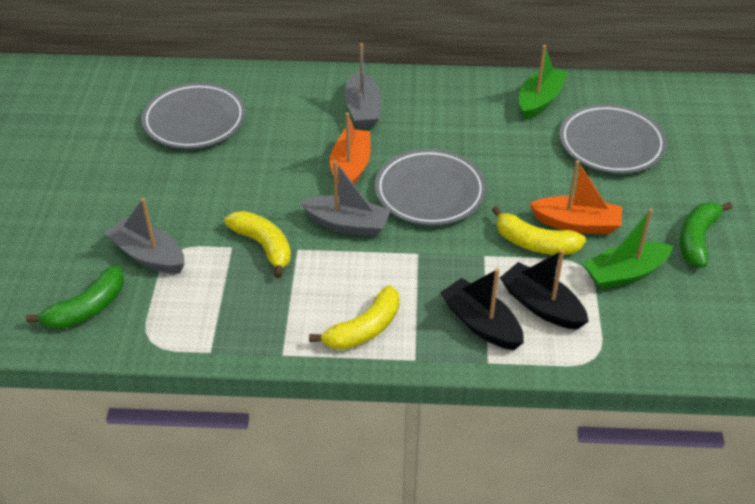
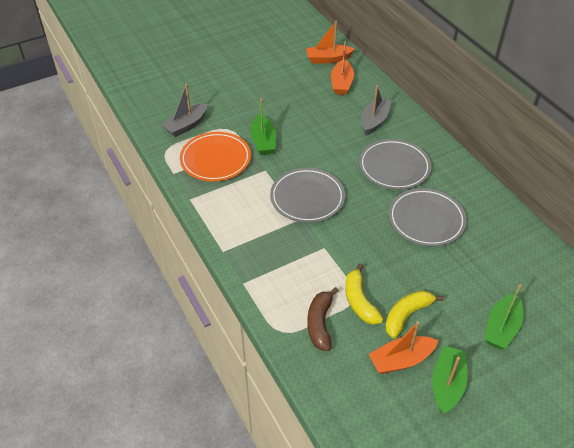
black boat: 2 -> 0
brown banana: 0 -> 1
green banana: 2 -> 0
green boat: 2 -> 3
grey boat: 3 -> 2
orange boat: 2 -> 3
orange plate: 0 -> 1
yellow banana: 3 -> 2

